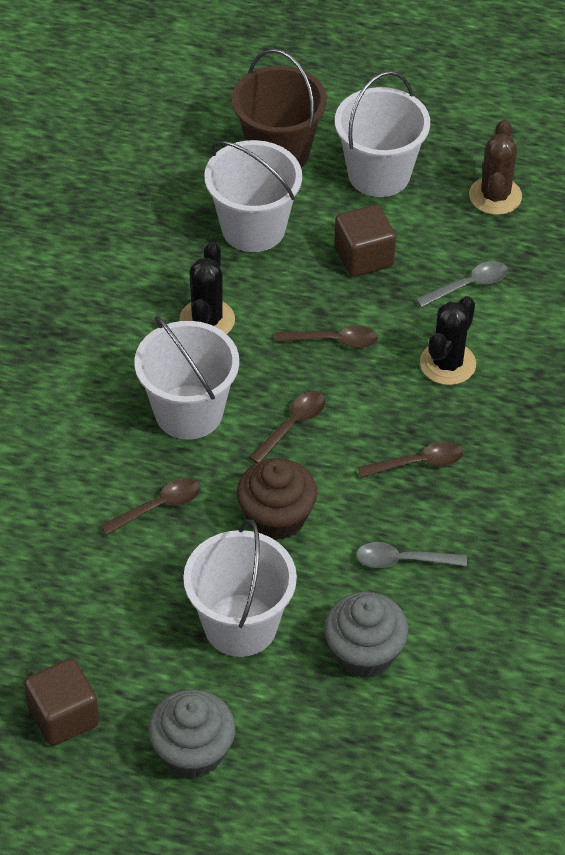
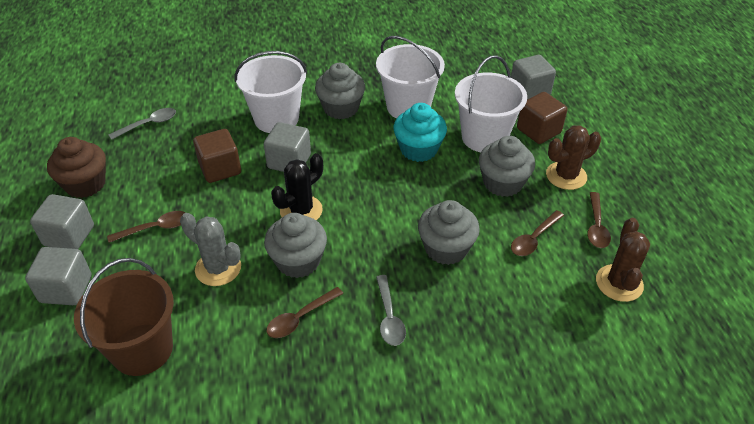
black cactus: 2 -> 1
brown cactus: 1 -> 2
grey cactus: 0 -> 1
grey cube: 0 -> 4
grey cupcake: 2 -> 4
turquoise cupcake: 0 -> 1
white bucket: 4 -> 3

